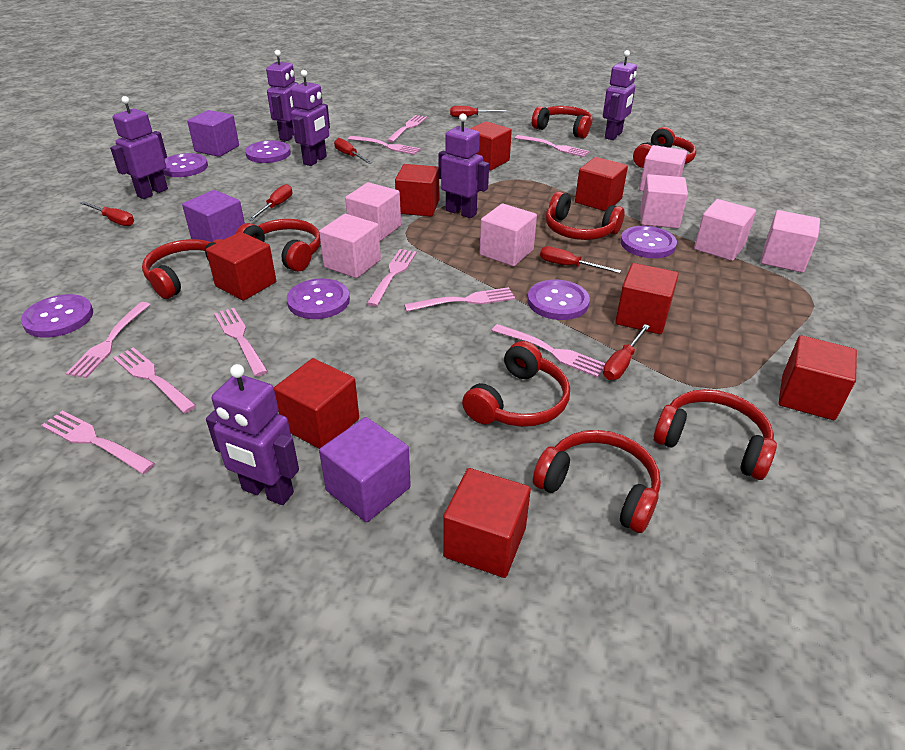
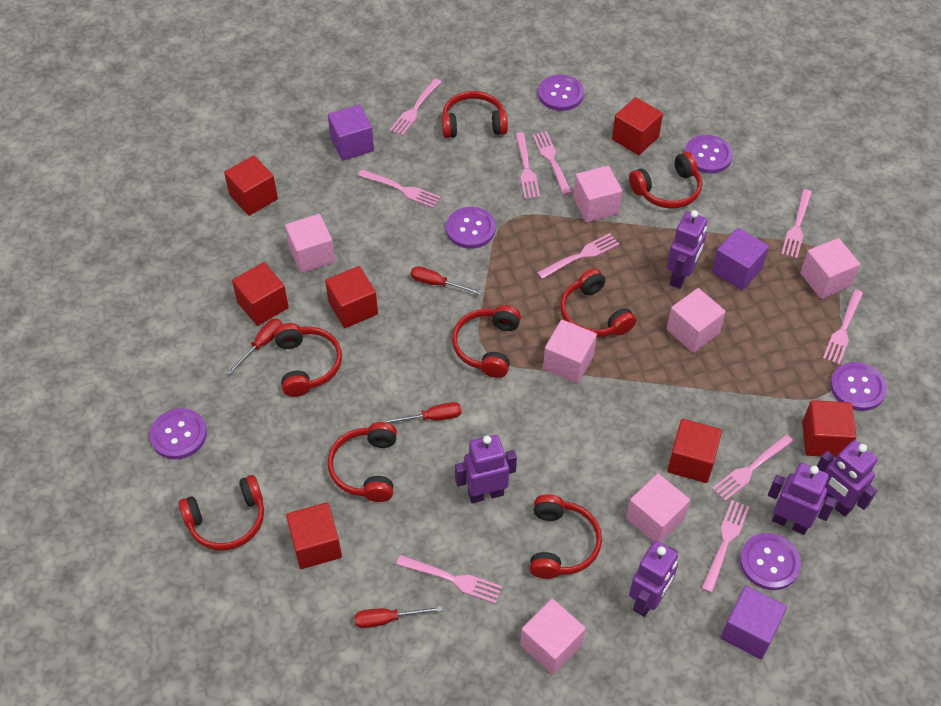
purple robot: 6 -> 5
red cube: 8 -> 7
red screwdriver: 6 -> 4

